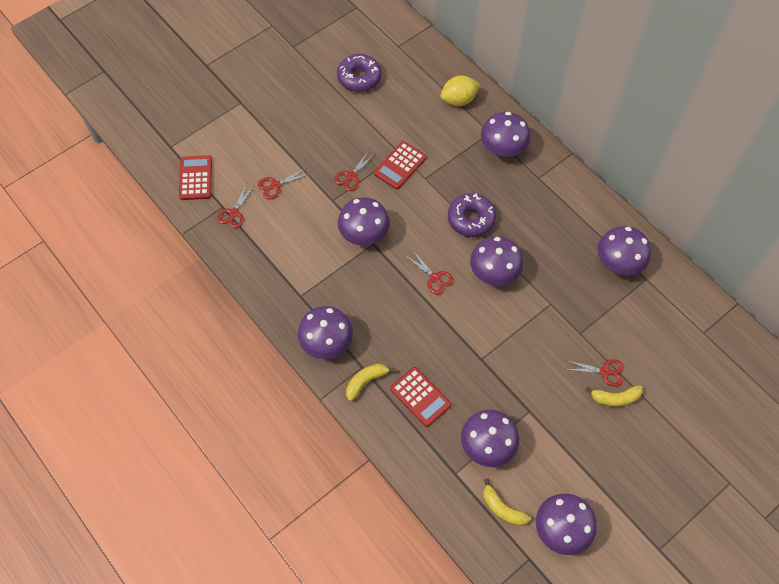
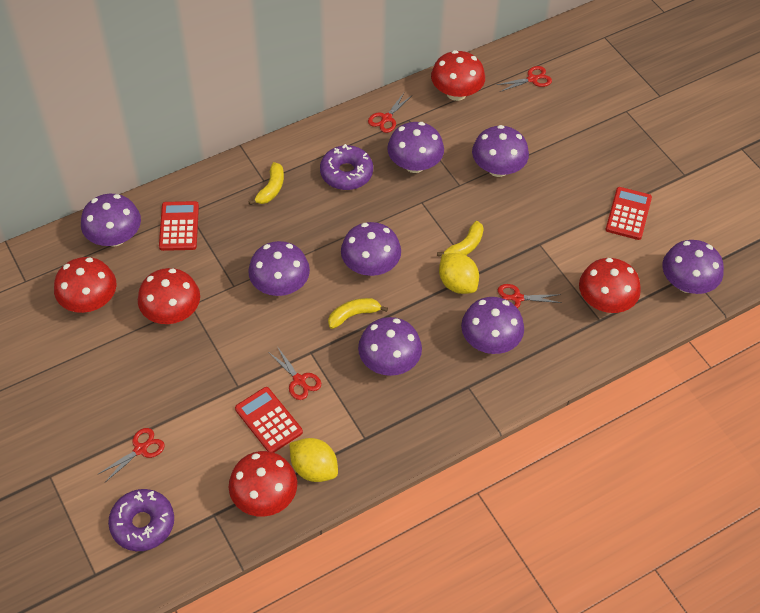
purple mushroom: 7 -> 8
red mushroom: 0 -> 5
yellow lemon: 1 -> 2

